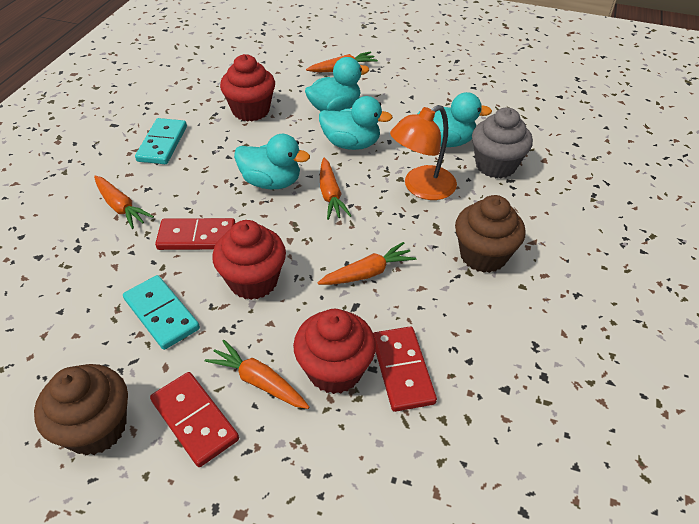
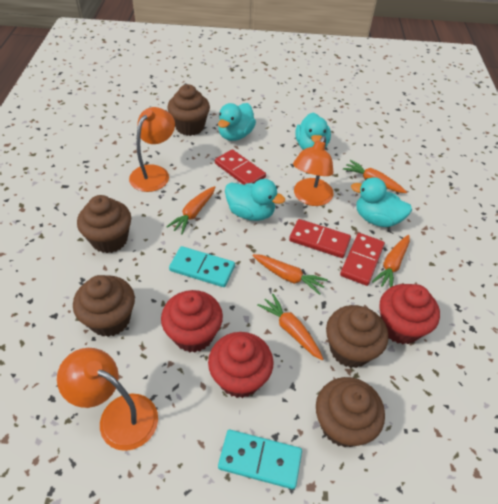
brown cupcake: 2 -> 5
grey cupcake: 1 -> 0
orange lamp: 1 -> 3

